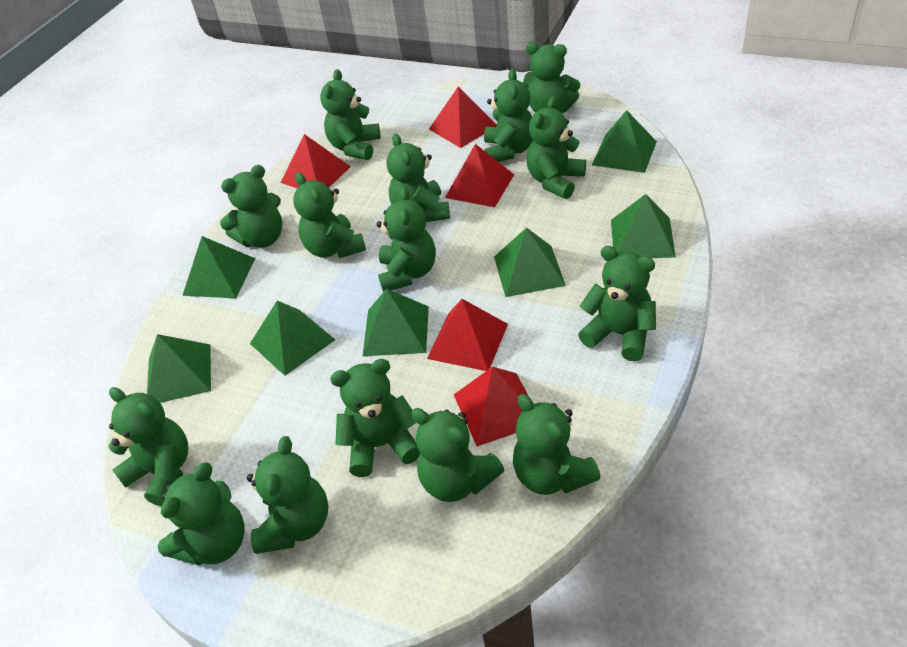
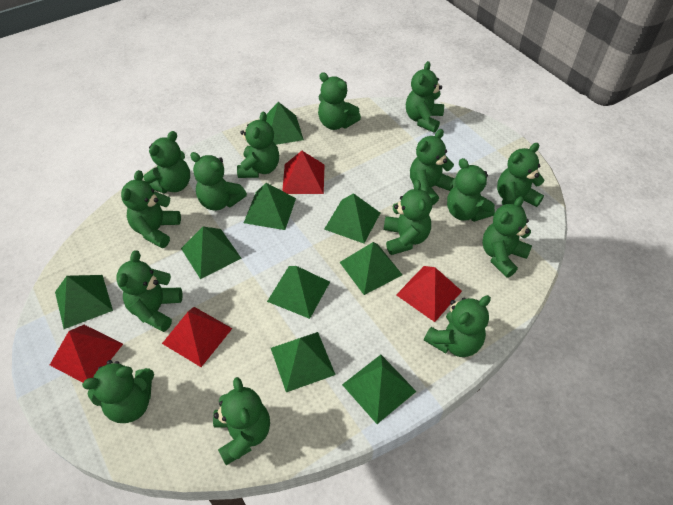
green pyramid: 7 -> 9
red pyramid: 5 -> 4

